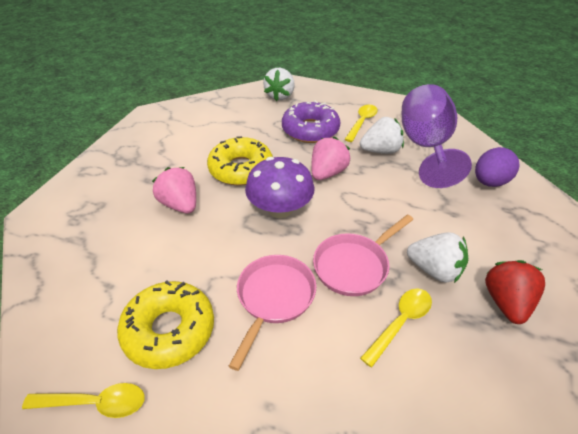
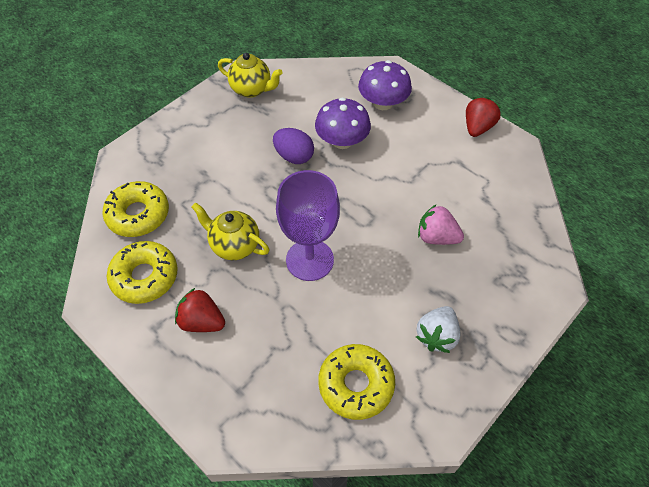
pink pan: 2 -> 0
pink strawberry: 2 -> 1
purple donut: 1 -> 0
purple mushroom: 1 -> 2
red strawberry: 1 -> 2
white strawberry: 3 -> 1
yellow donut: 2 -> 3
yellow spoon: 3 -> 0
yellow teapot: 0 -> 2

